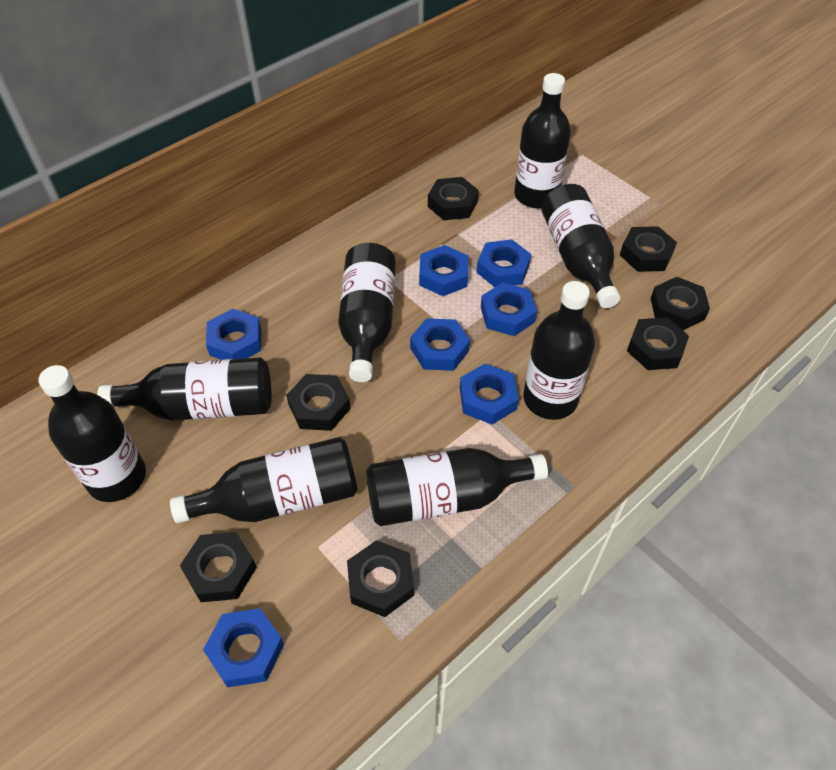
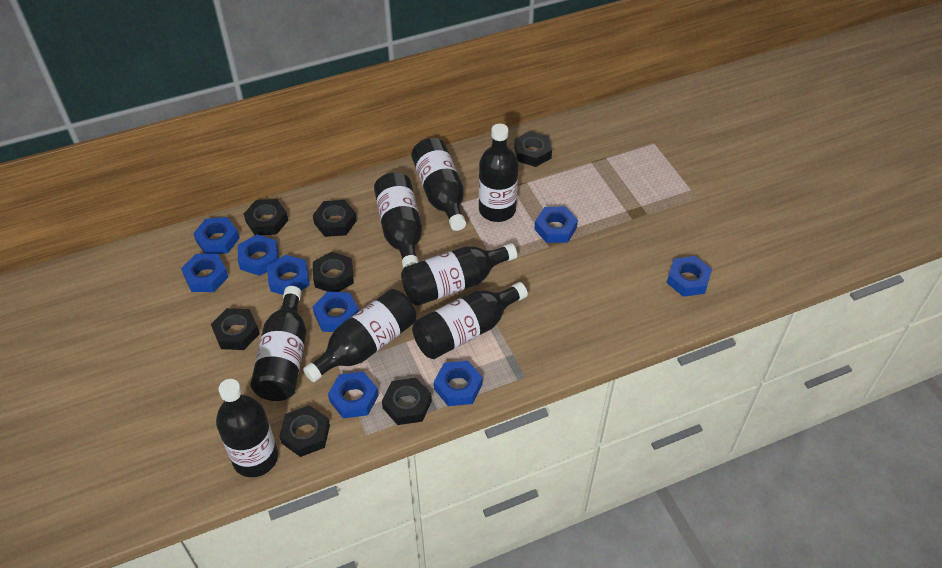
blue nut: 7 -> 9

